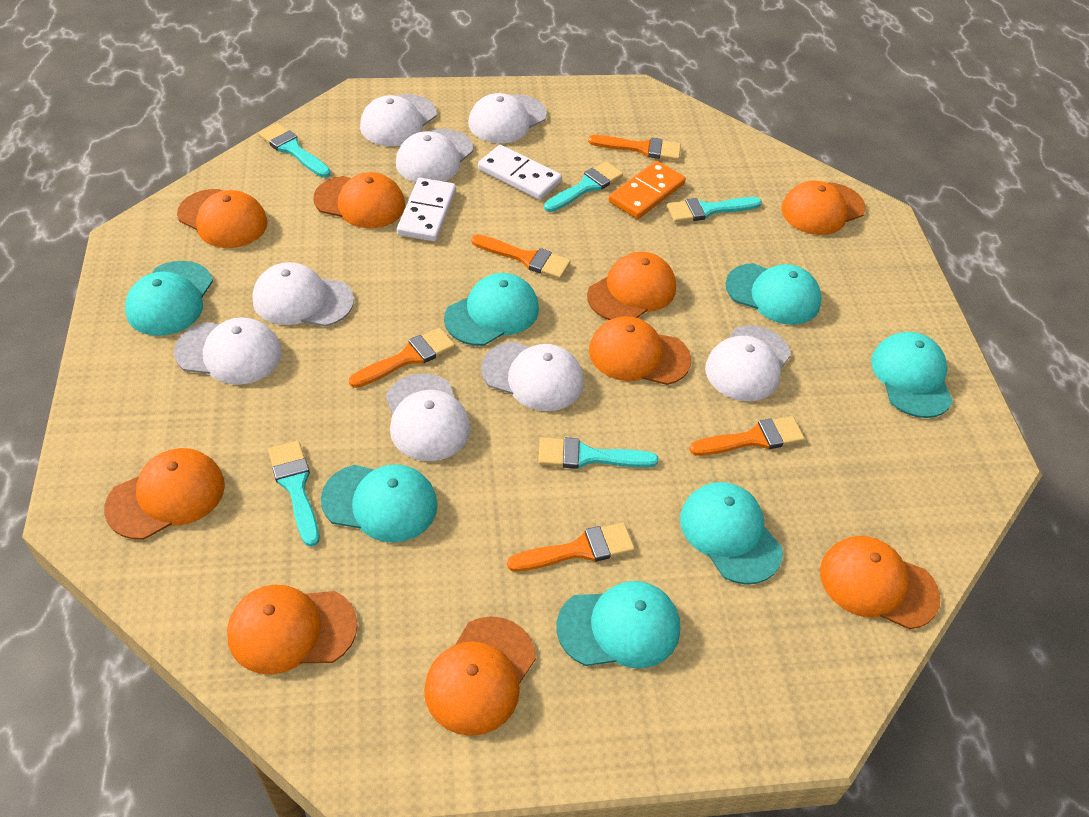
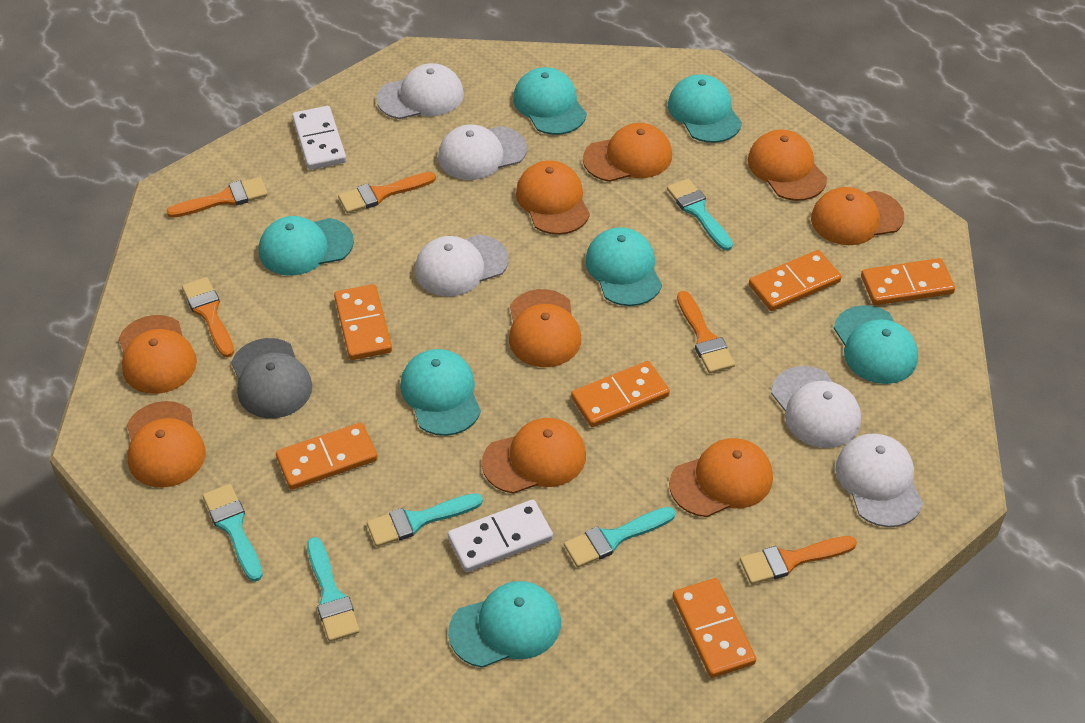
grey cap: 0 -> 1
orange domino: 1 -> 6
white cap: 8 -> 5

